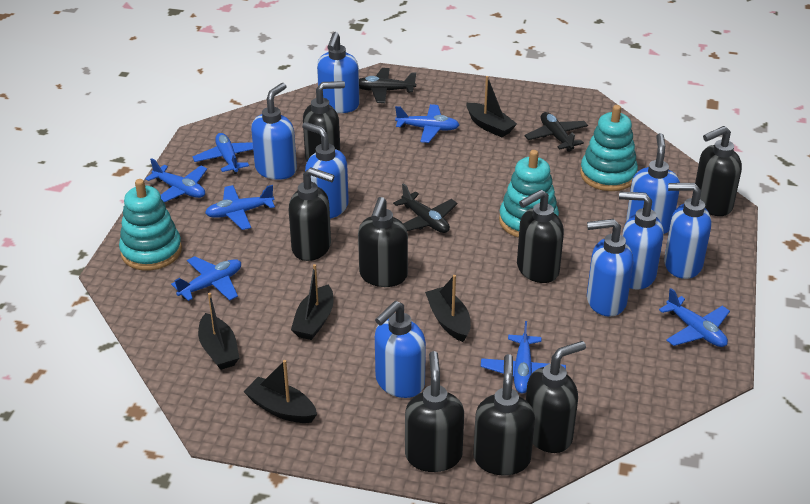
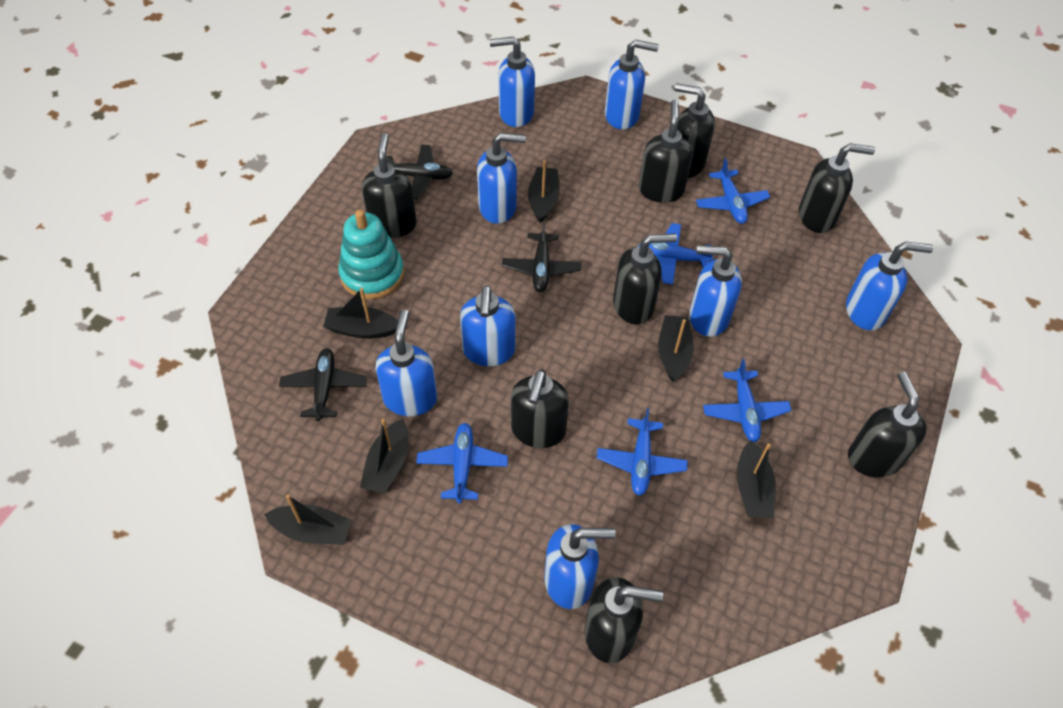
black boat: 5 -> 6
blue plane: 7 -> 5
turquoise stacking toy: 3 -> 1

